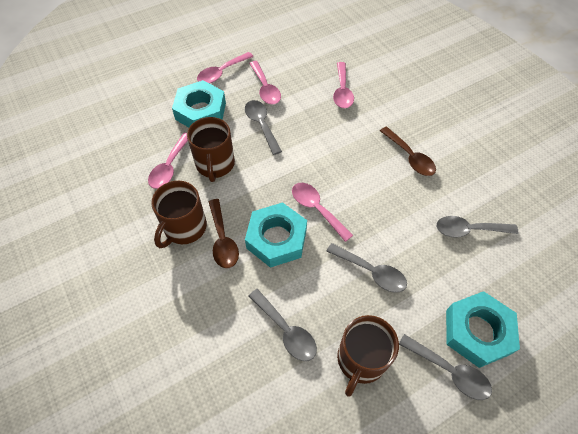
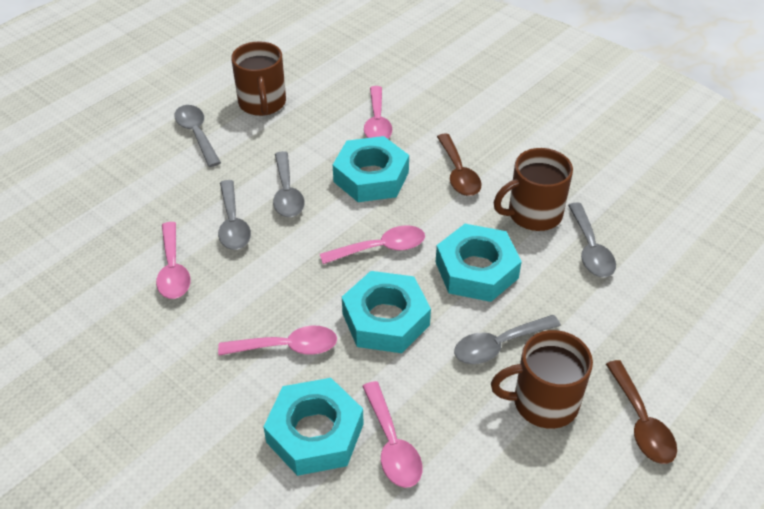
turquoise nut: 3 -> 4

